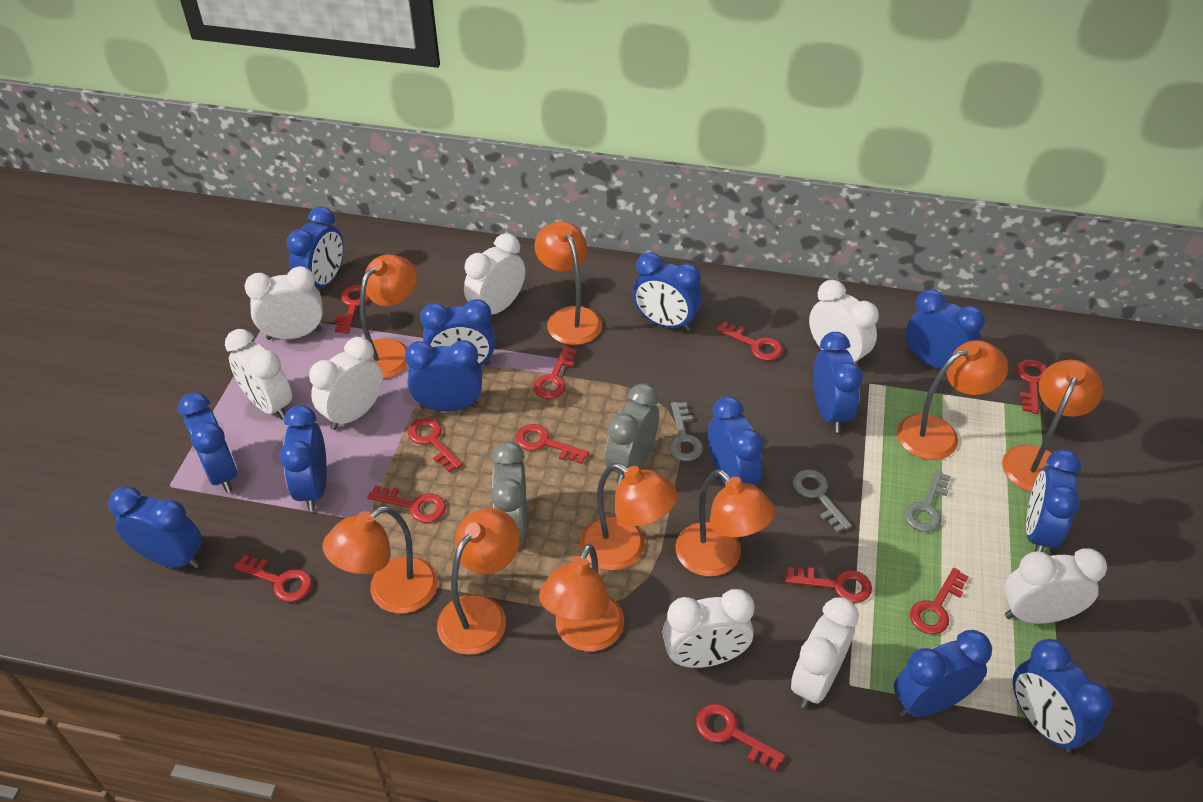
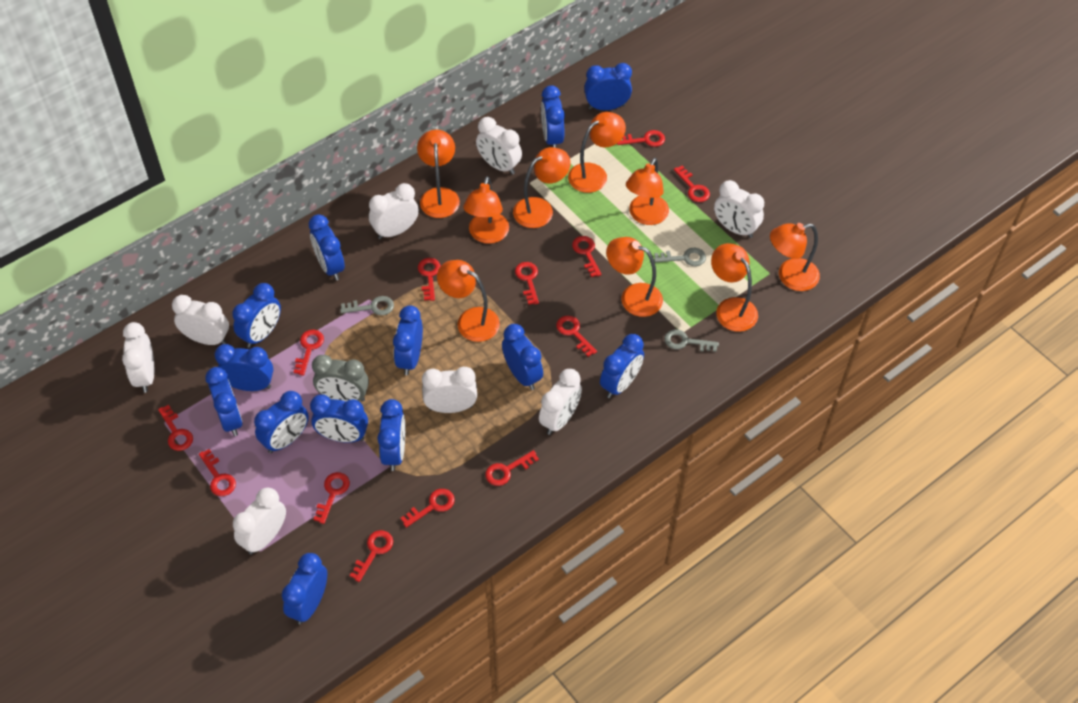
grey clock: 2 -> 1
red key: 11 -> 13

